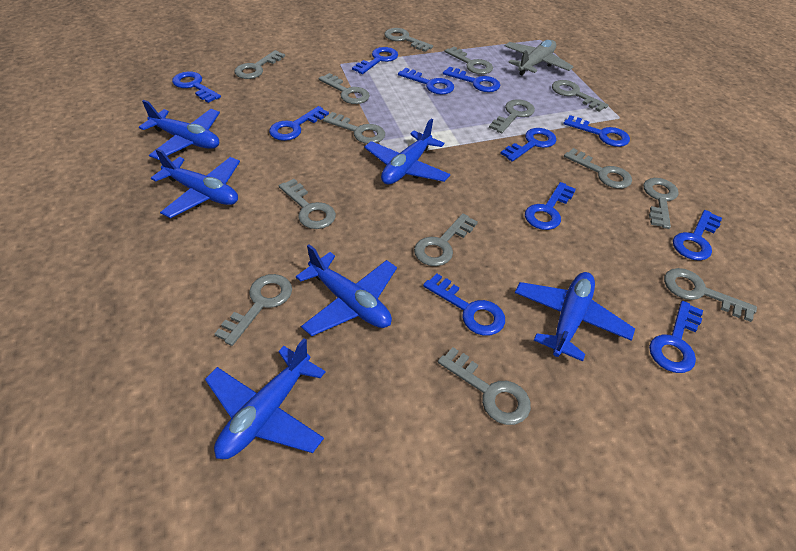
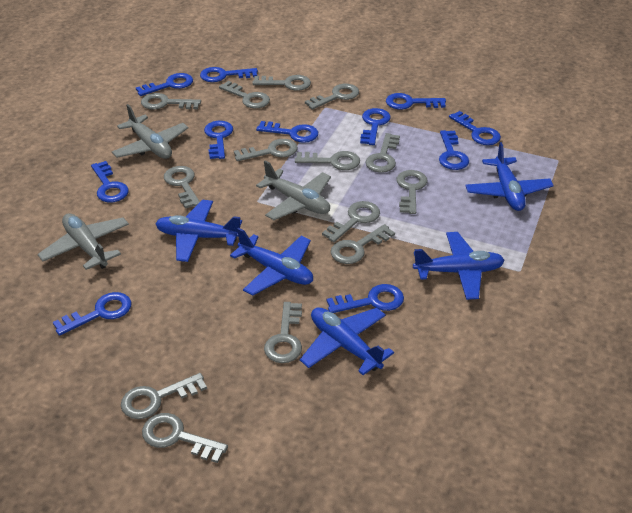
blue plane: 6 -> 5
grey plane: 1 -> 3

